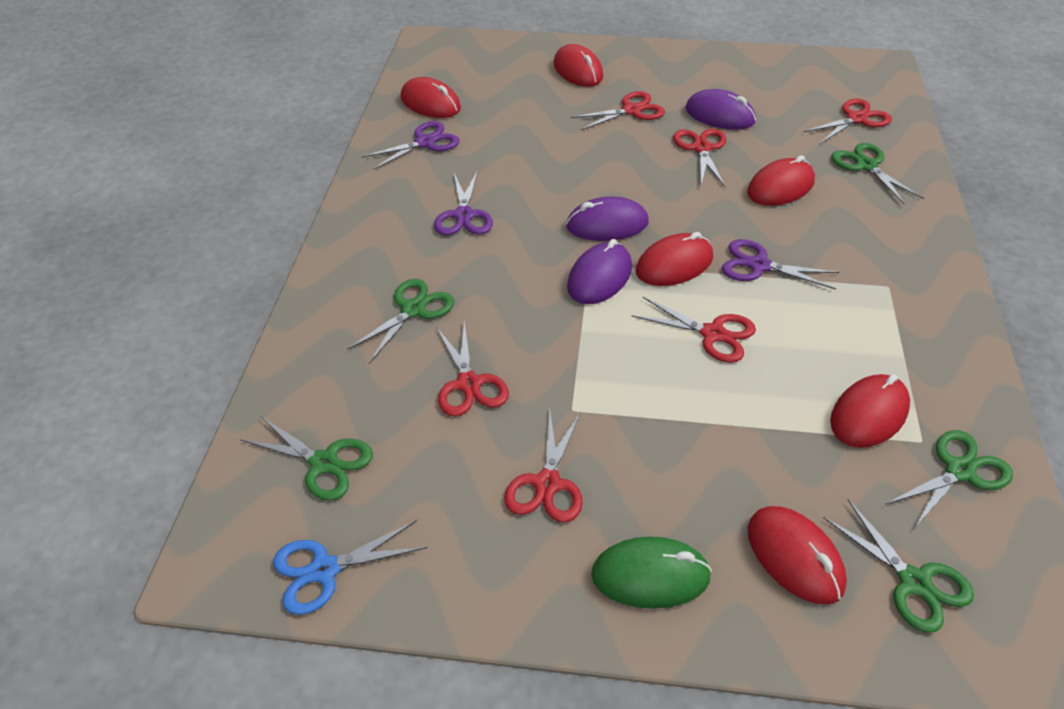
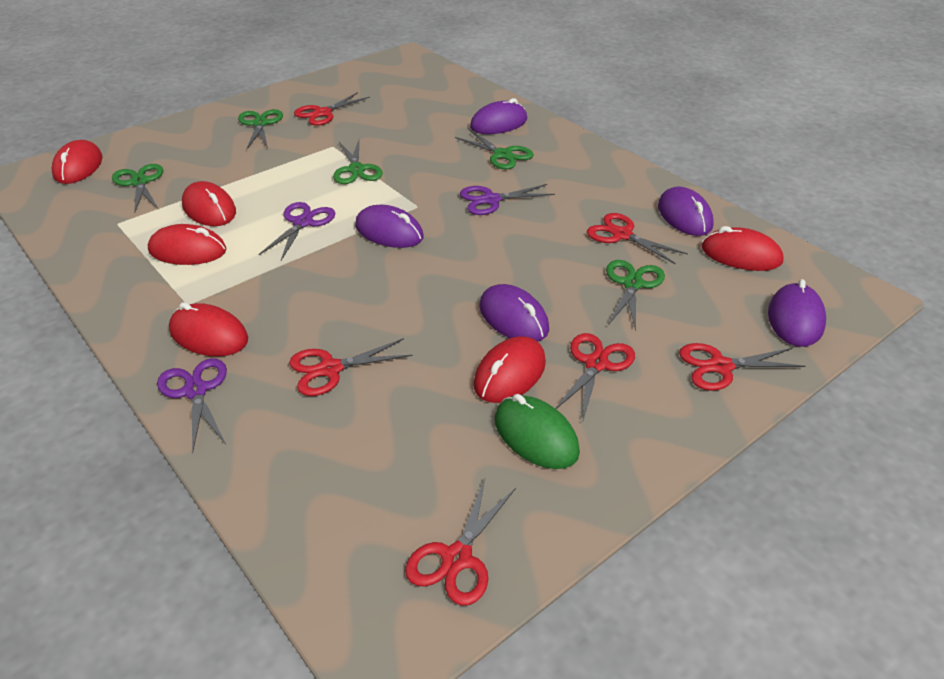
blue scissors: 1 -> 0
purple mouse: 3 -> 5

